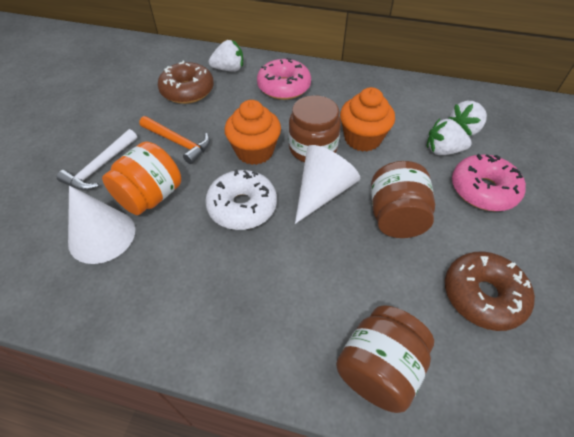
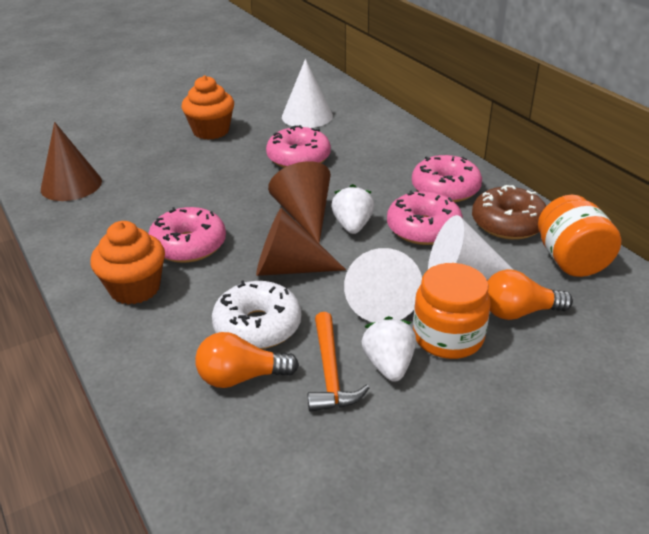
brown cone: 0 -> 3
brown donut: 2 -> 1
brown jar: 3 -> 0
orange jar: 1 -> 2
orange light bulb: 0 -> 2
pink donut: 2 -> 4
white cone: 2 -> 3
white hammer: 1 -> 0
white strawberry: 3 -> 2

